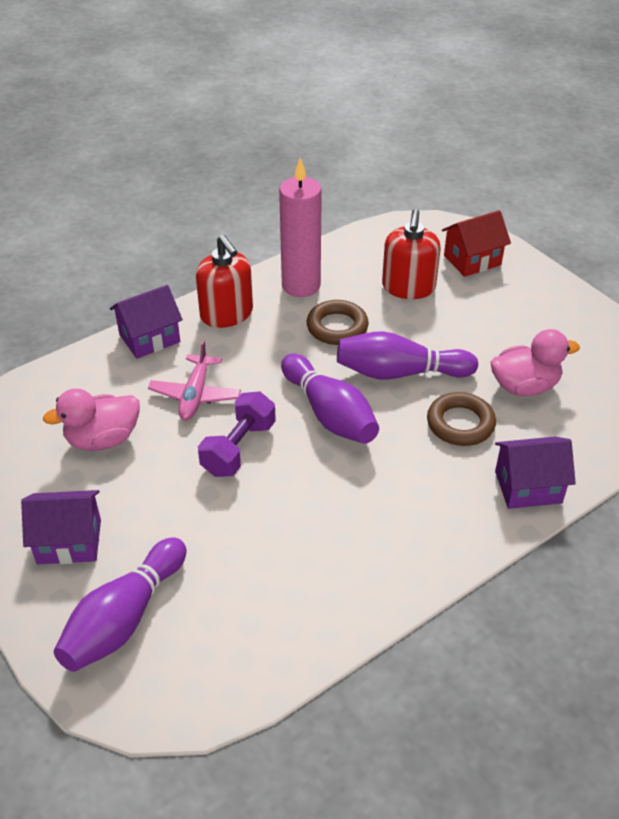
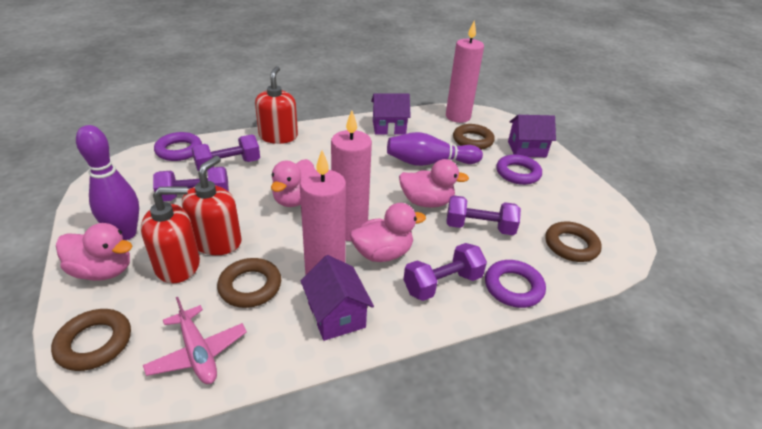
brown ring: 2 -> 4
pink candle: 1 -> 3
pink duck: 2 -> 4
purple bowling pin: 3 -> 2
purple dumbbell: 1 -> 4
purple ring: 0 -> 3
red house: 1 -> 0
red soap dispenser: 2 -> 3

